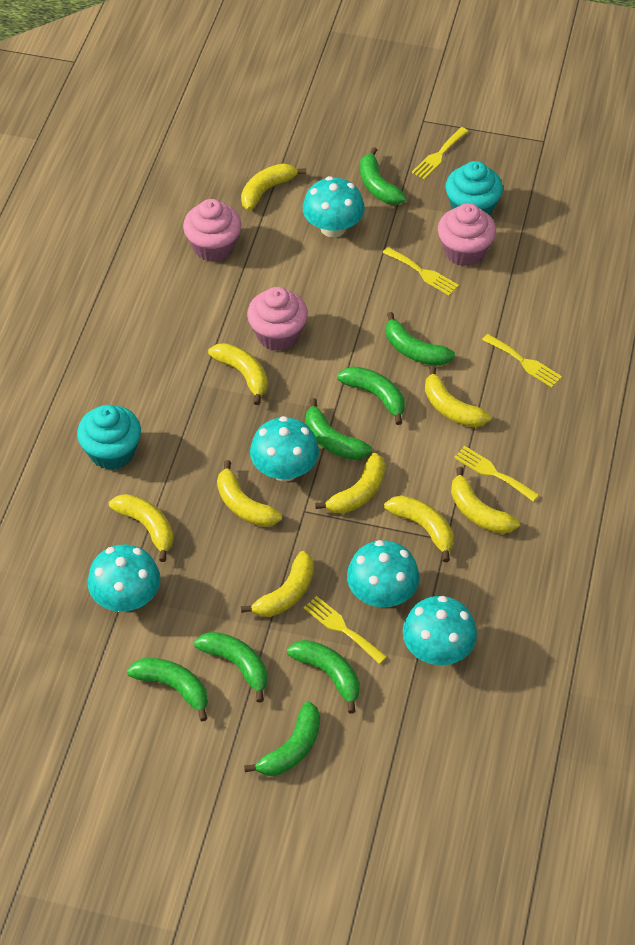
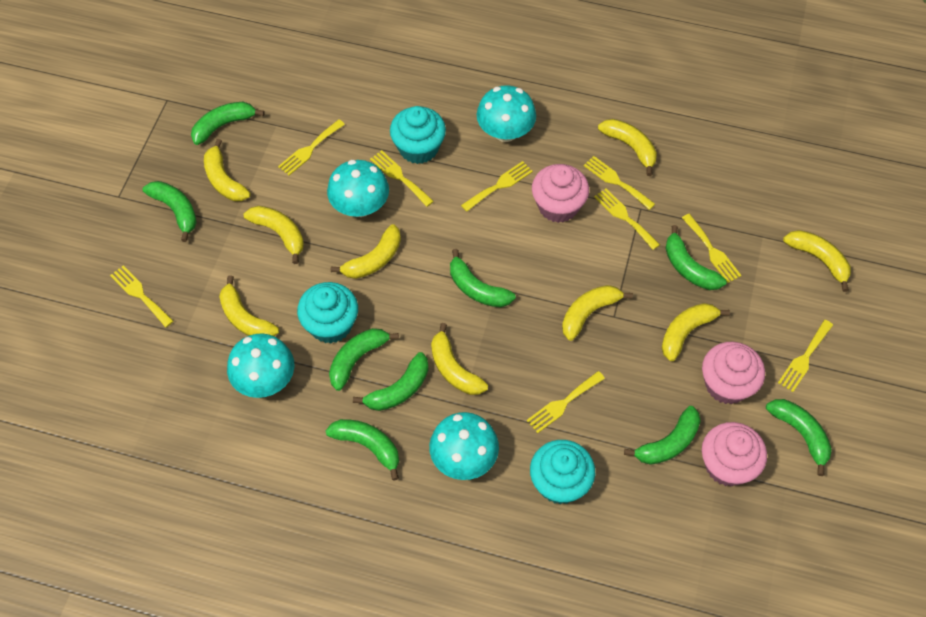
green banana: 8 -> 9
turquoise cupcake: 2 -> 3
turquoise mushroom: 5 -> 4
yellow fork: 5 -> 9

